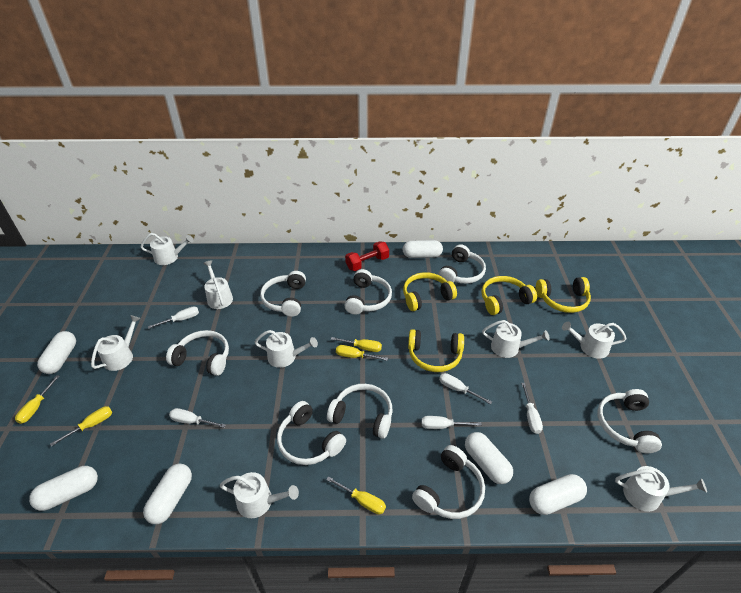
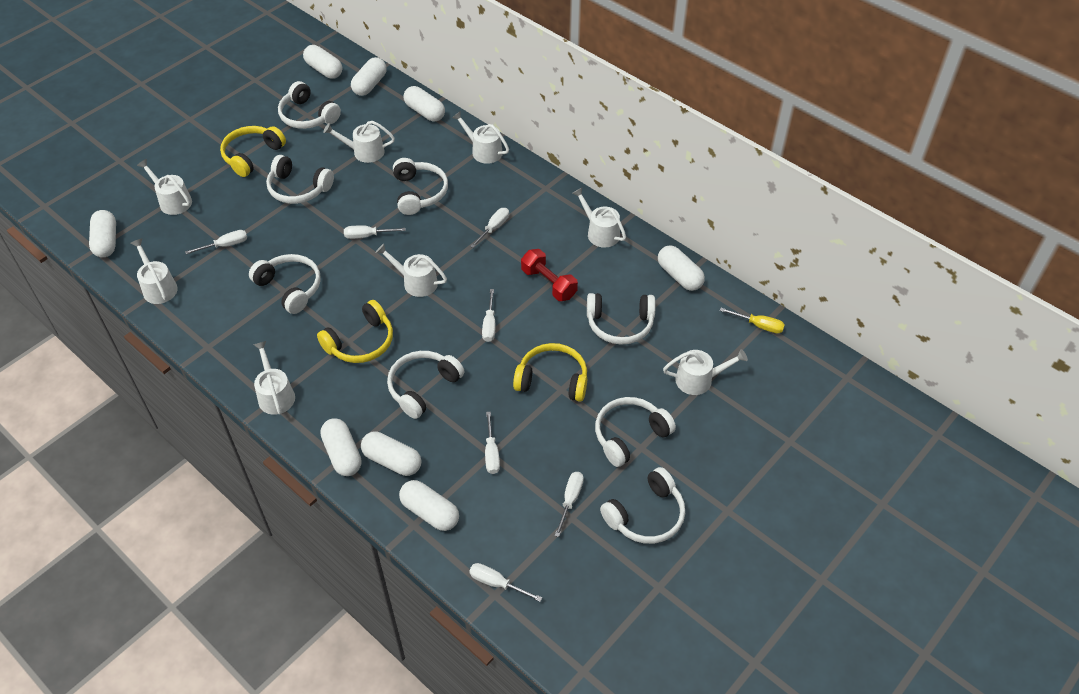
white capsule: 6 -> 8
white screwdriver: 5 -> 7
yellow headphones: 4 -> 3
yellow screwdriver: 5 -> 1

